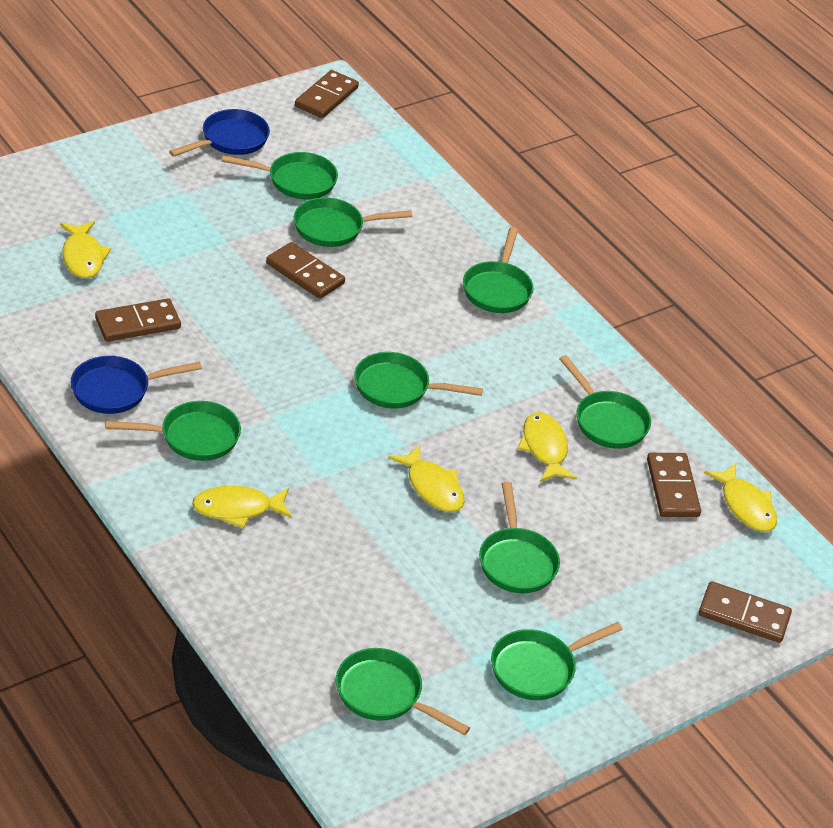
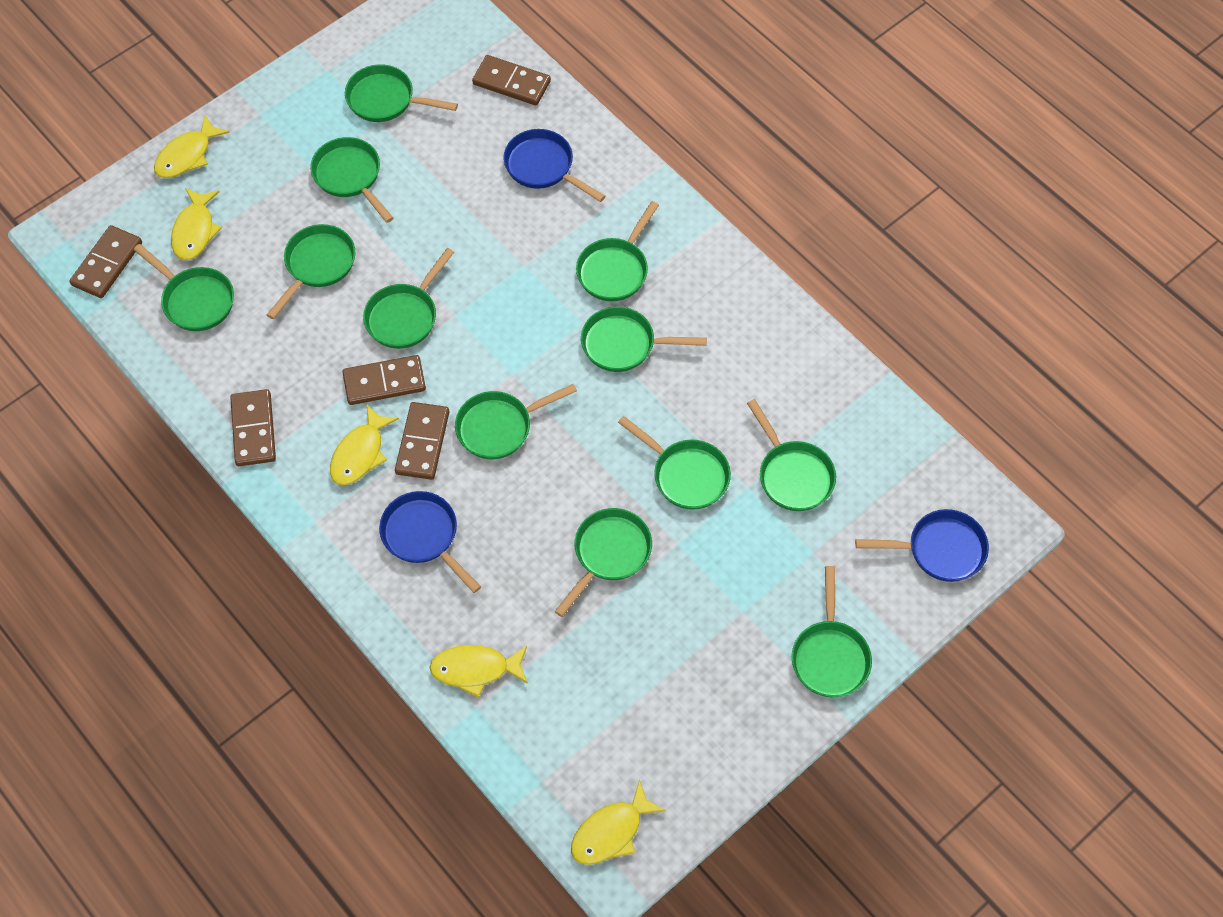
blue pan: 2 -> 3
green pan: 9 -> 12

